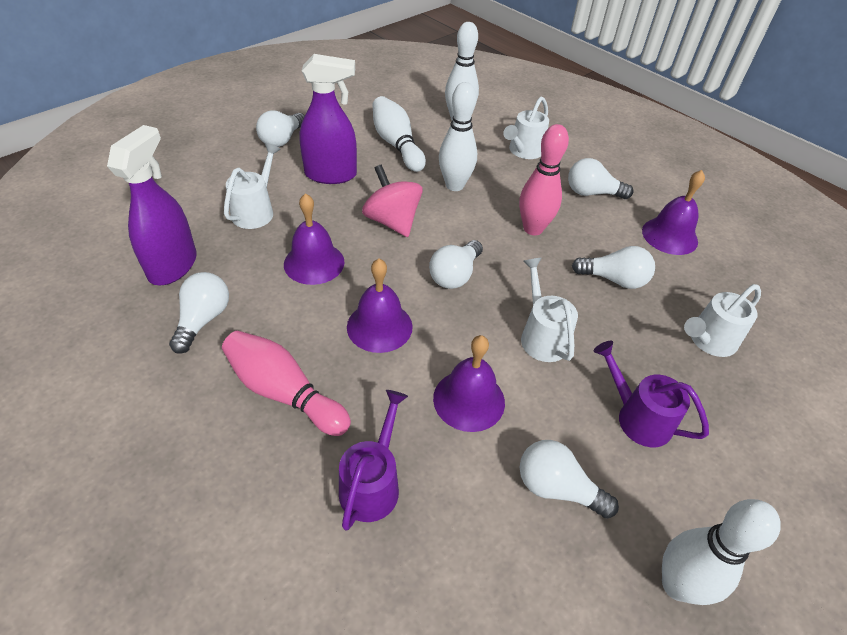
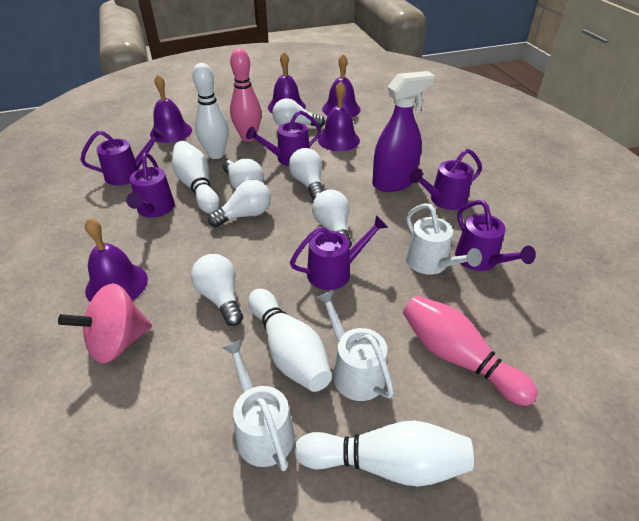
purple bell: 4 -> 5
purple spray bottle: 2 -> 1
purple watering can: 2 -> 6
white watering can: 4 -> 3

